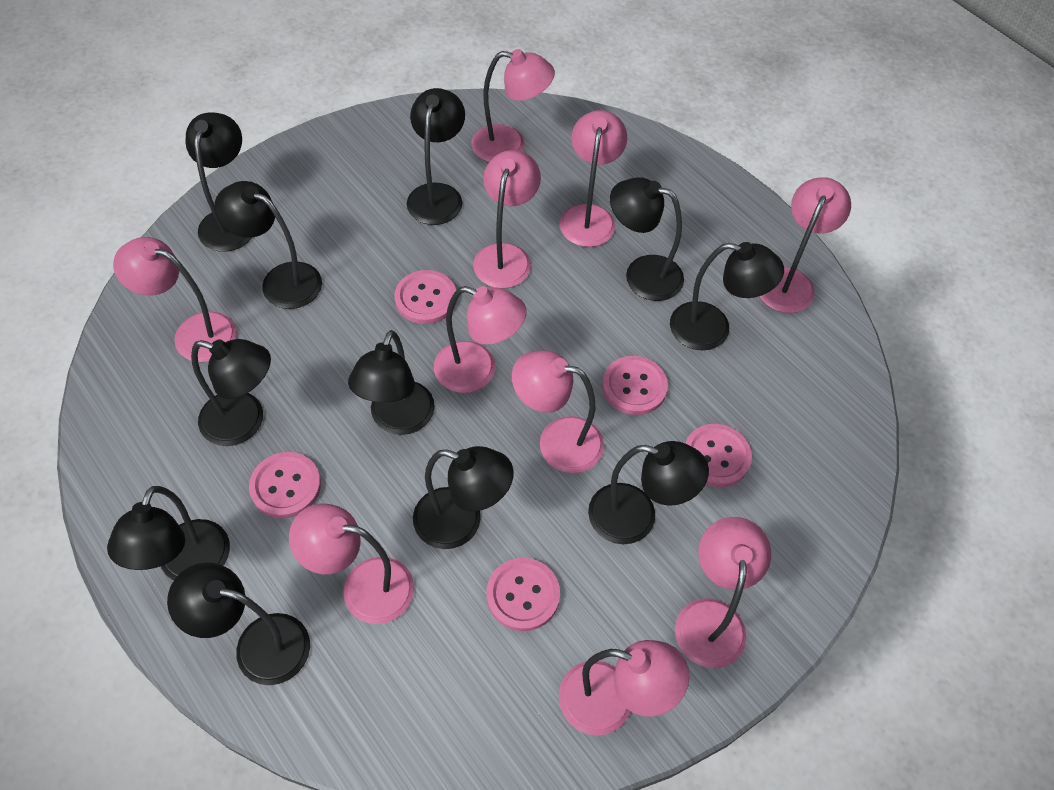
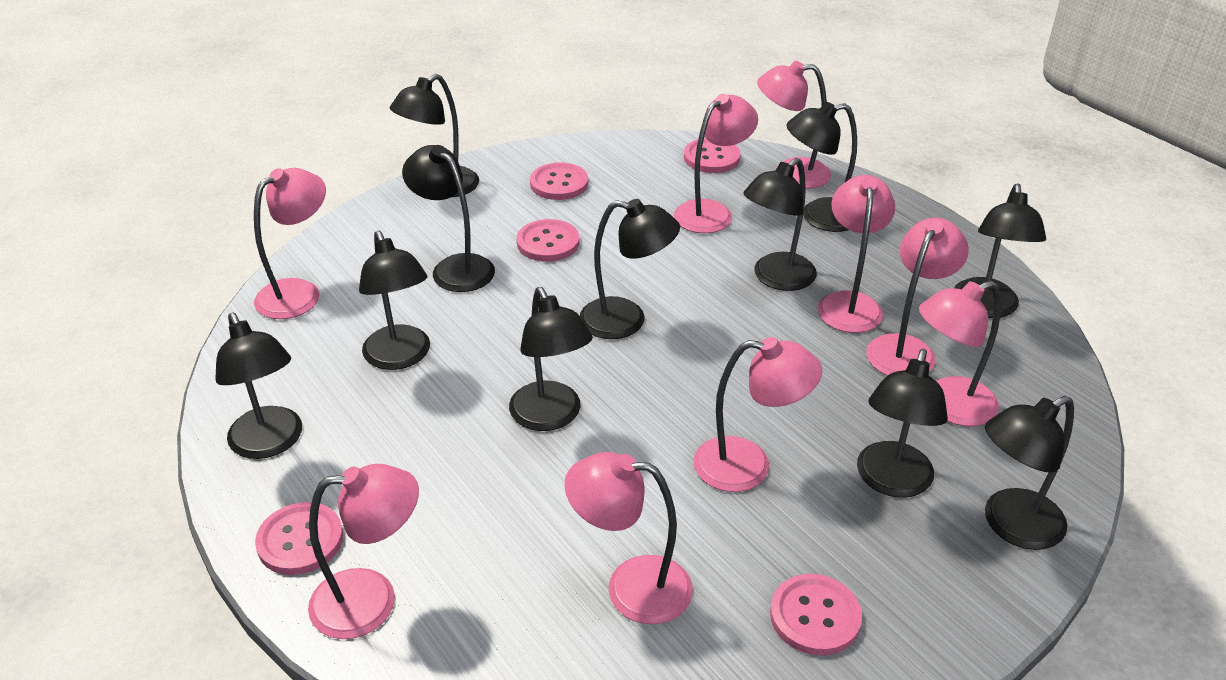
pink lamp: 10 -> 9

